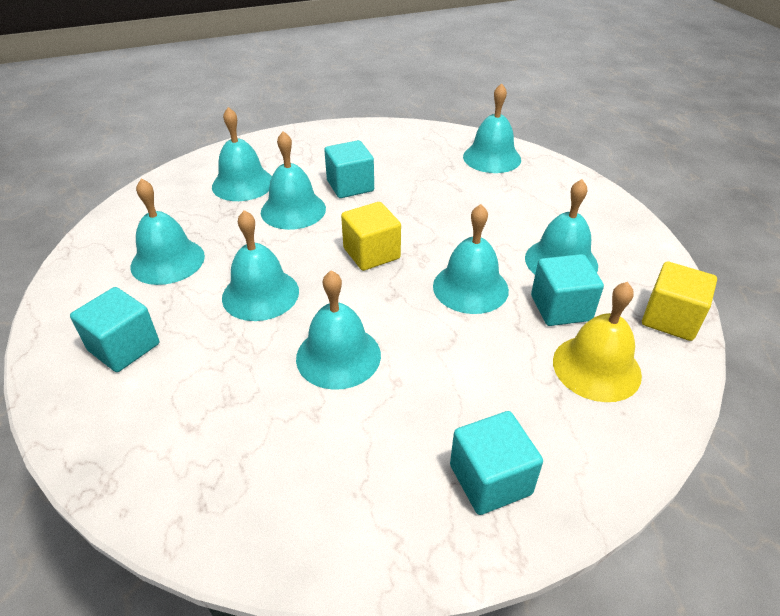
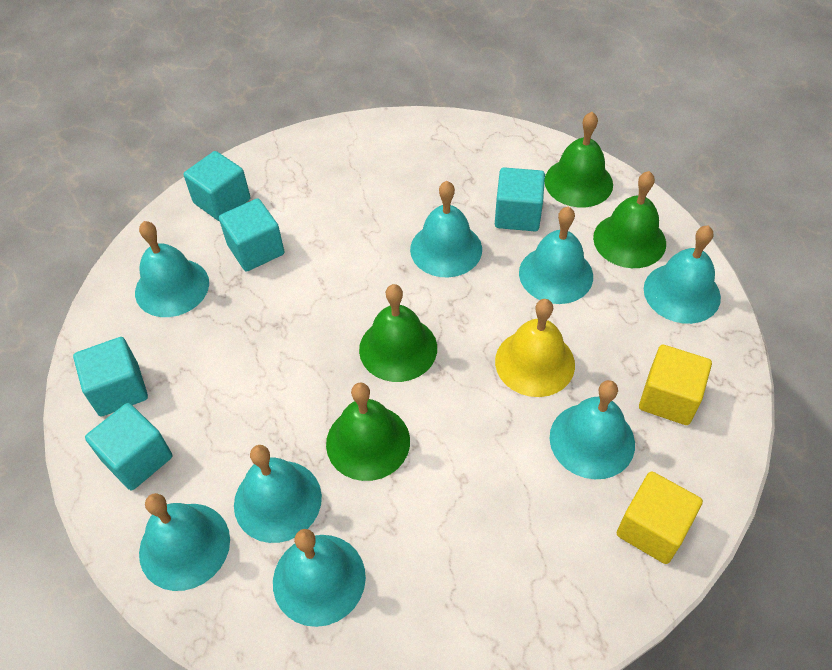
green bell: 0 -> 4
turquoise cube: 4 -> 5

